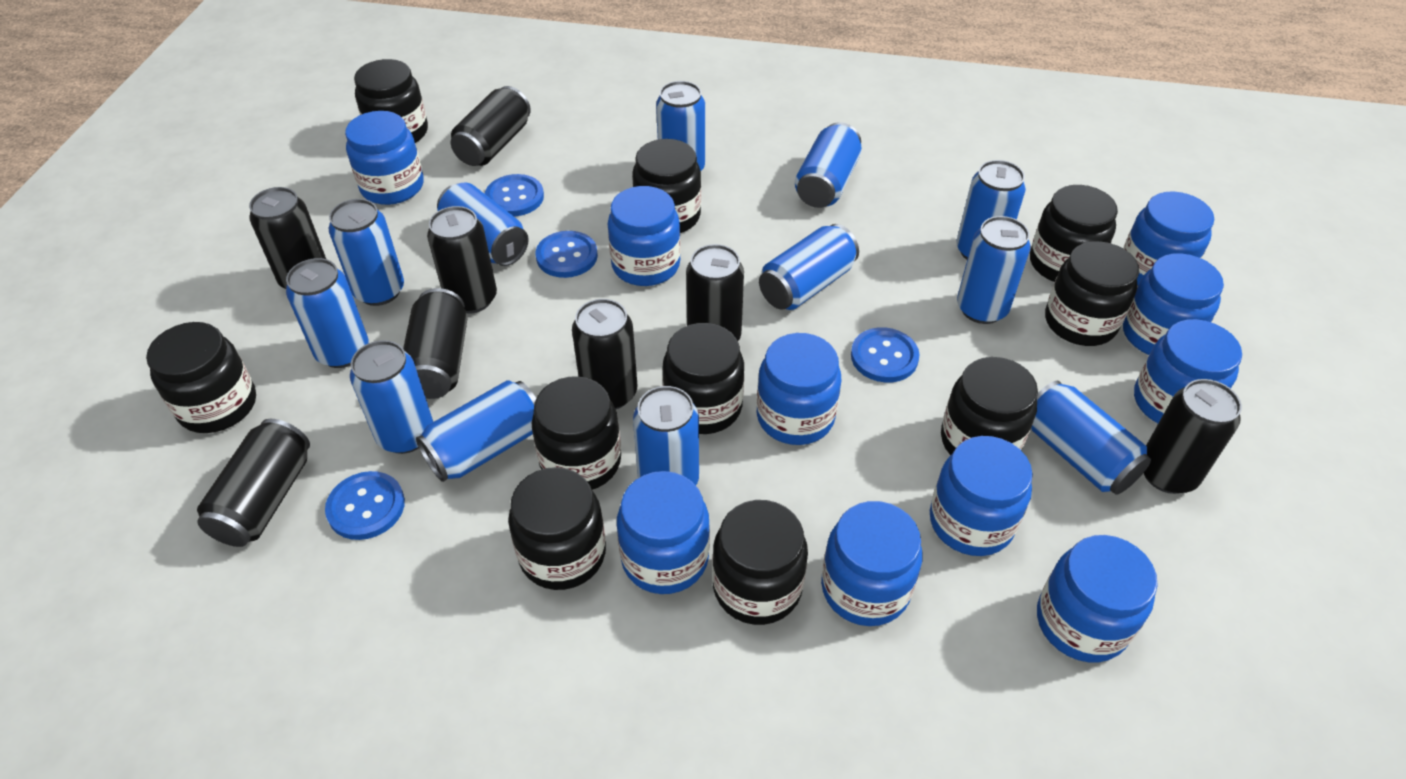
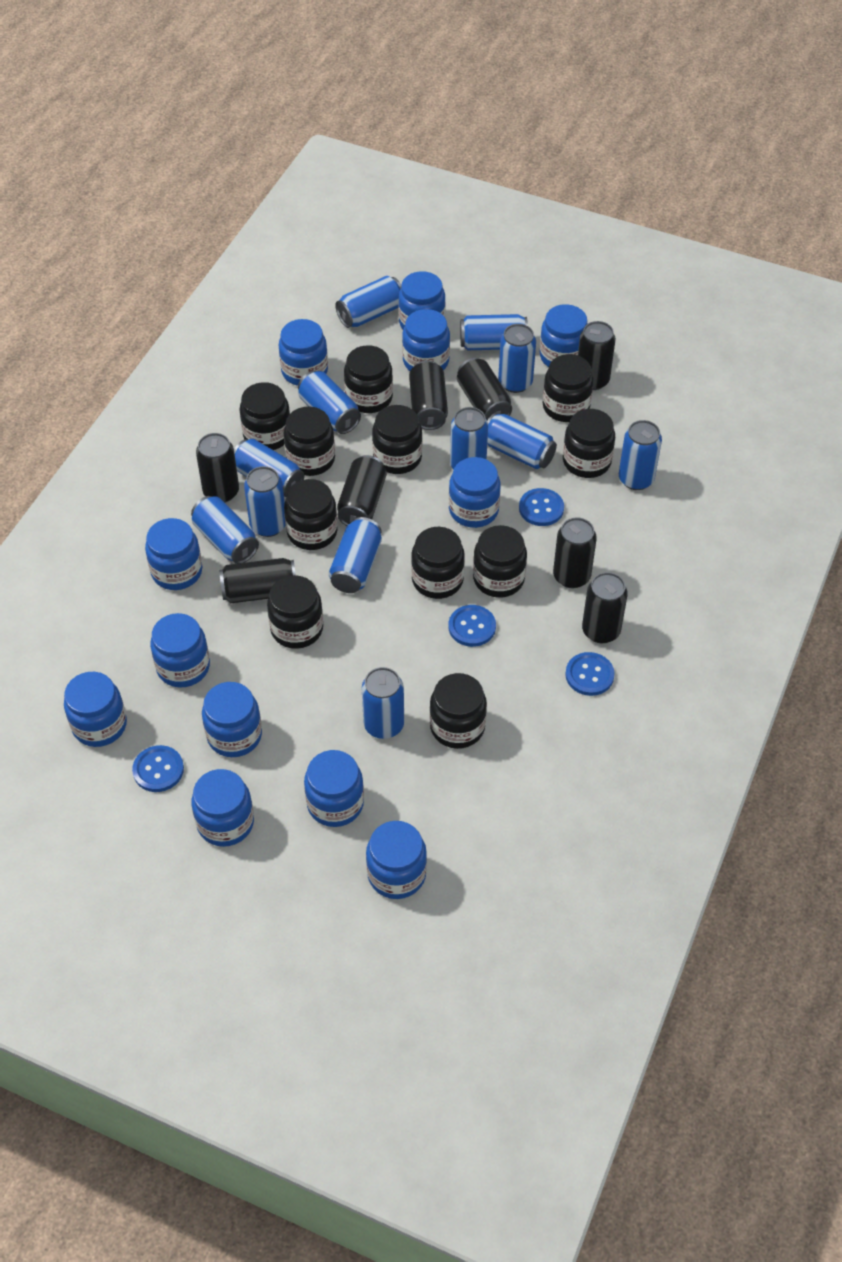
black jar: 10 -> 11
blue jar: 10 -> 12

